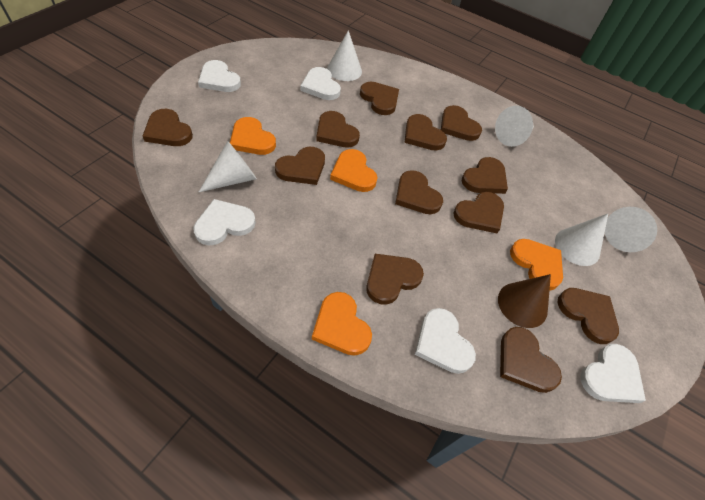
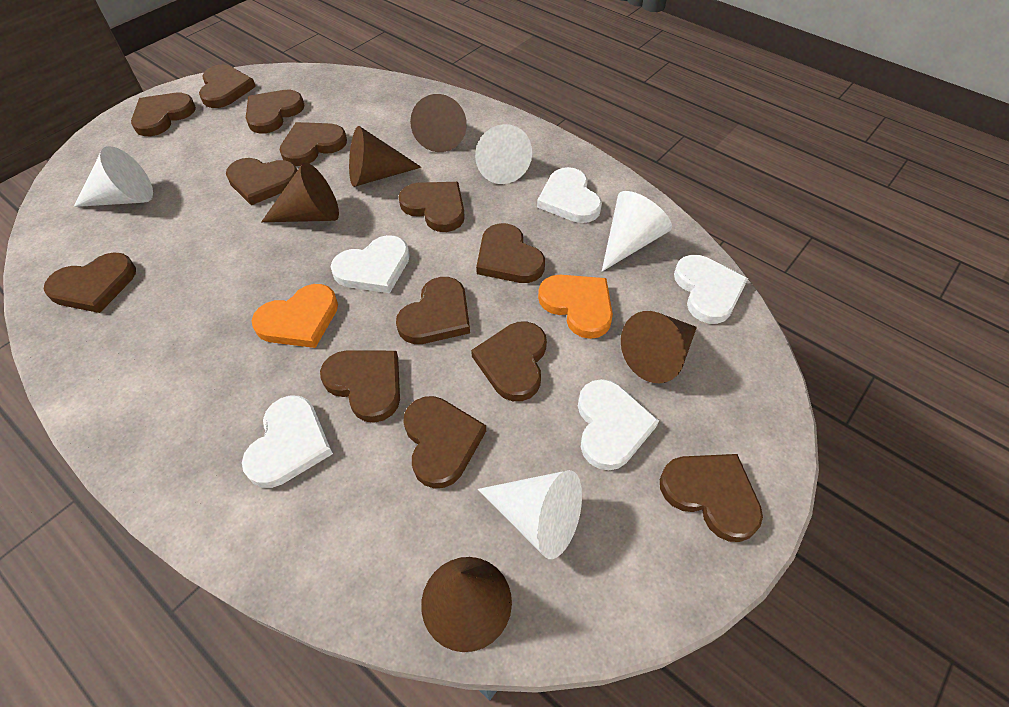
brown cone: 1 -> 5
brown heart: 12 -> 13
orange heart: 4 -> 2
white cone: 5 -> 4

